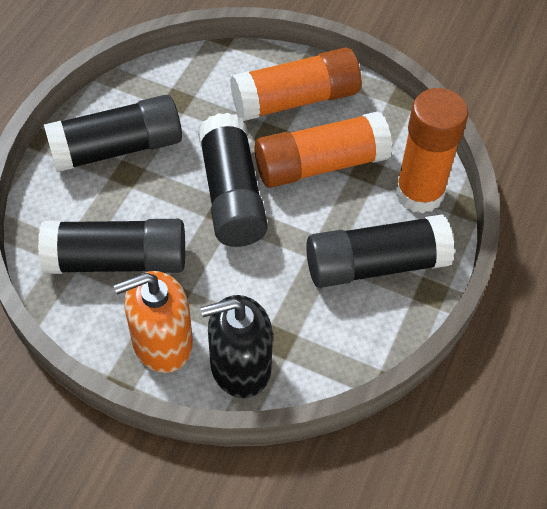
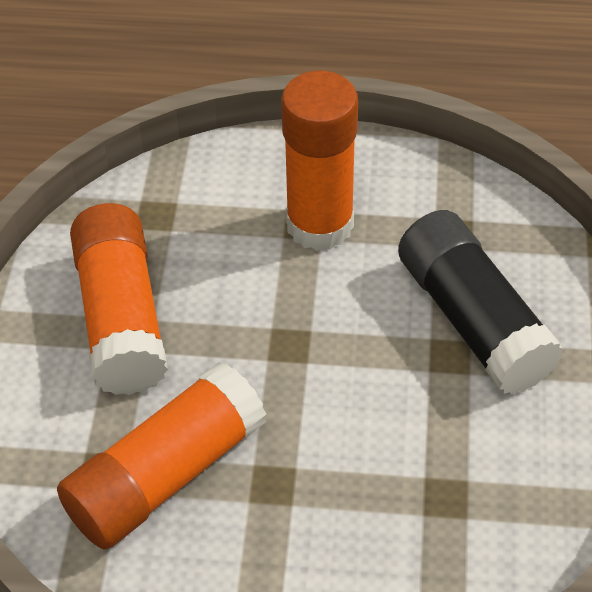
black glue stick: 4 -> 1
black soap dispenser: 1 -> 0
orange soap dispenser: 1 -> 0

